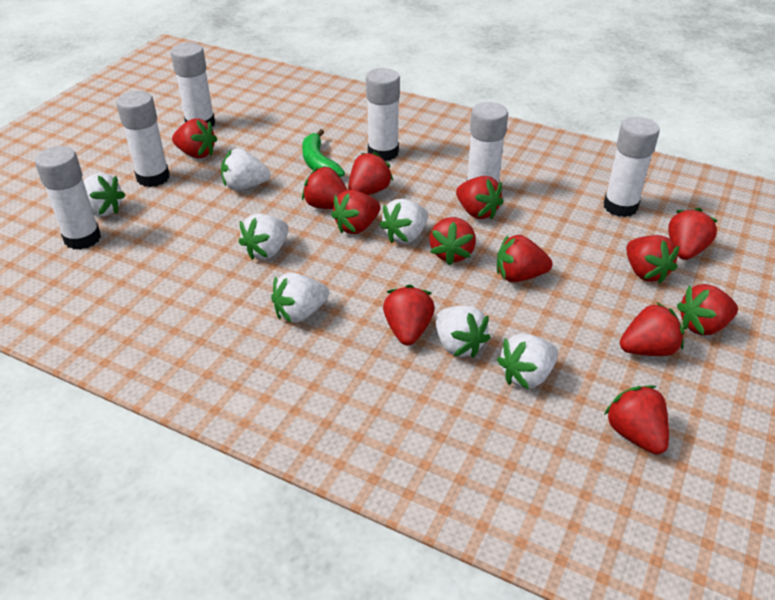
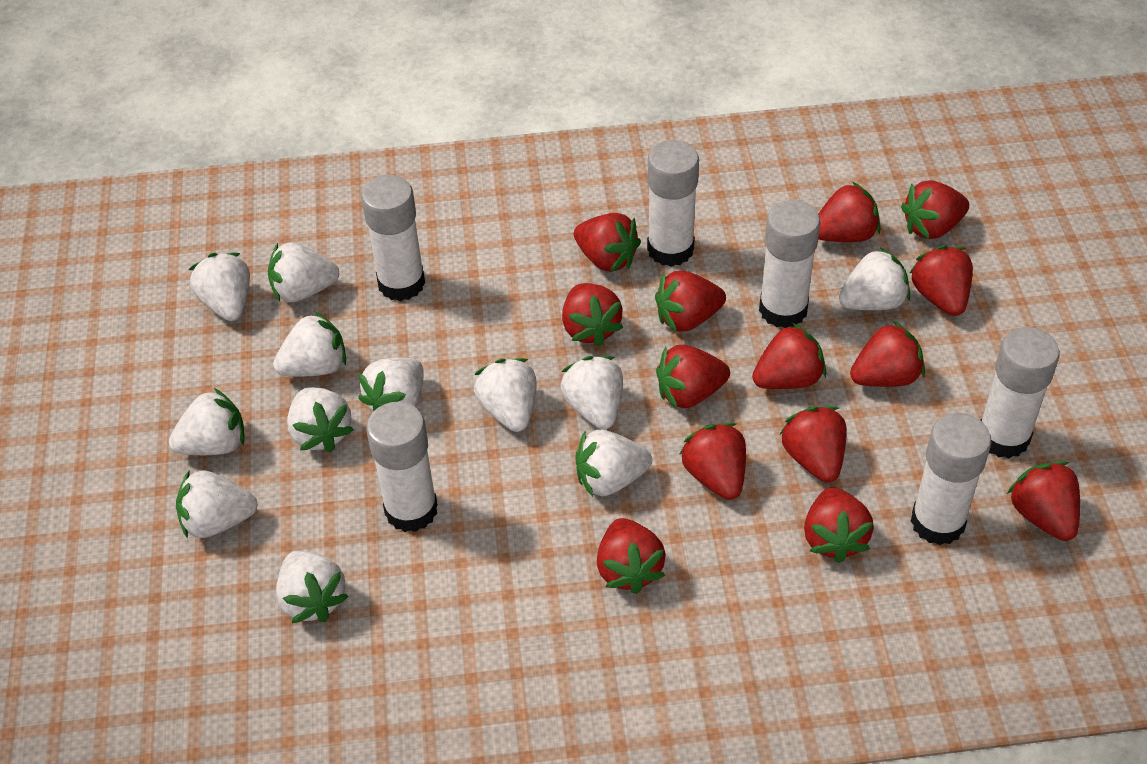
green banana: 1 -> 0
red strawberry: 13 -> 14
white strawberry: 7 -> 12

